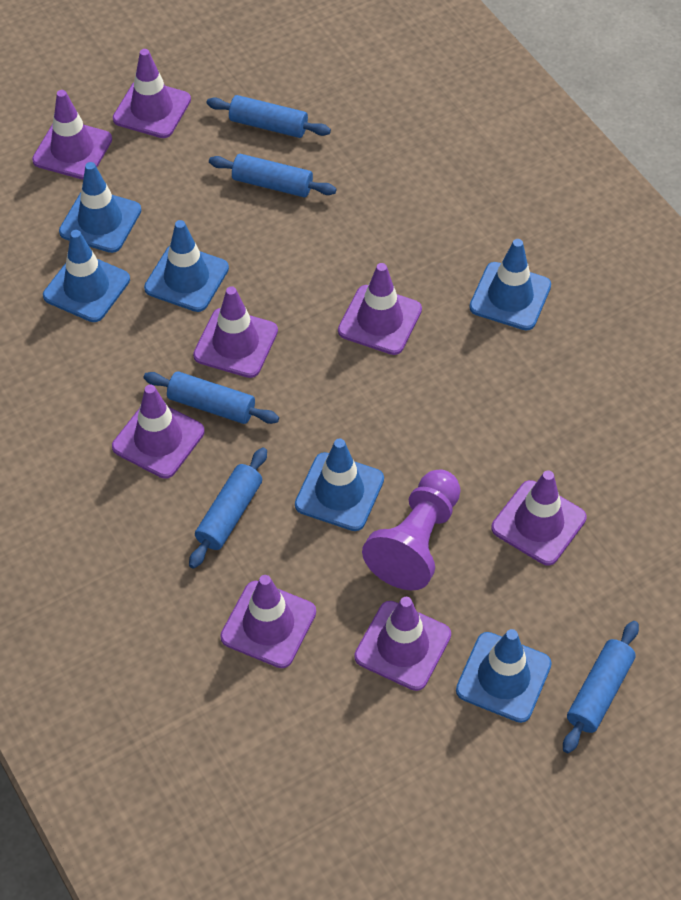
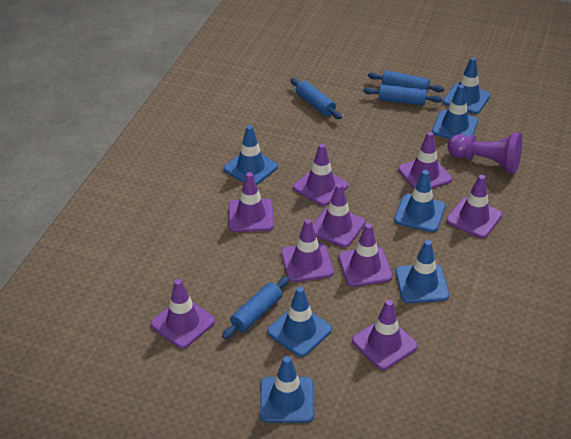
blue rolling pin: 5 -> 4
blue traffic cone: 6 -> 7
purple traffic cone: 8 -> 9

